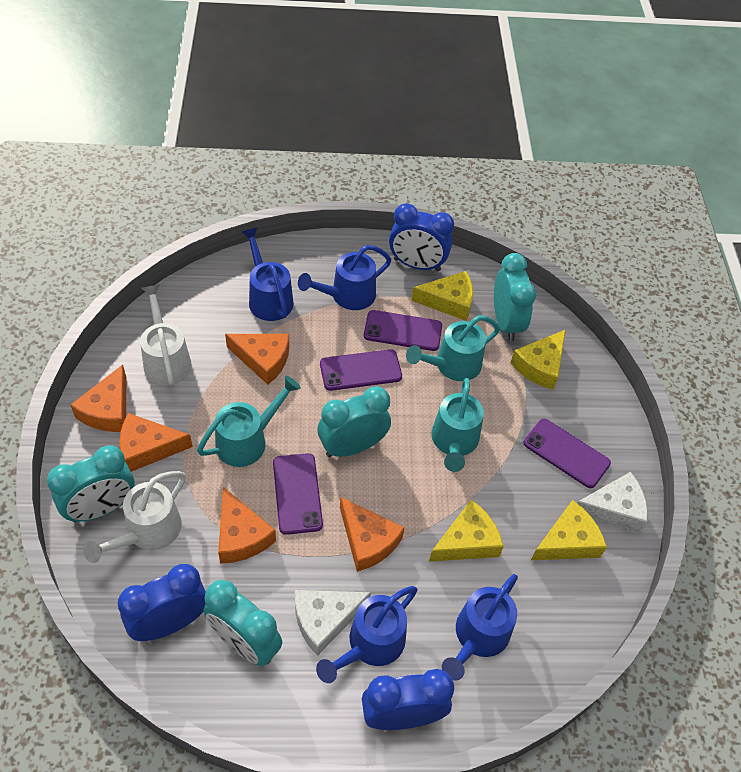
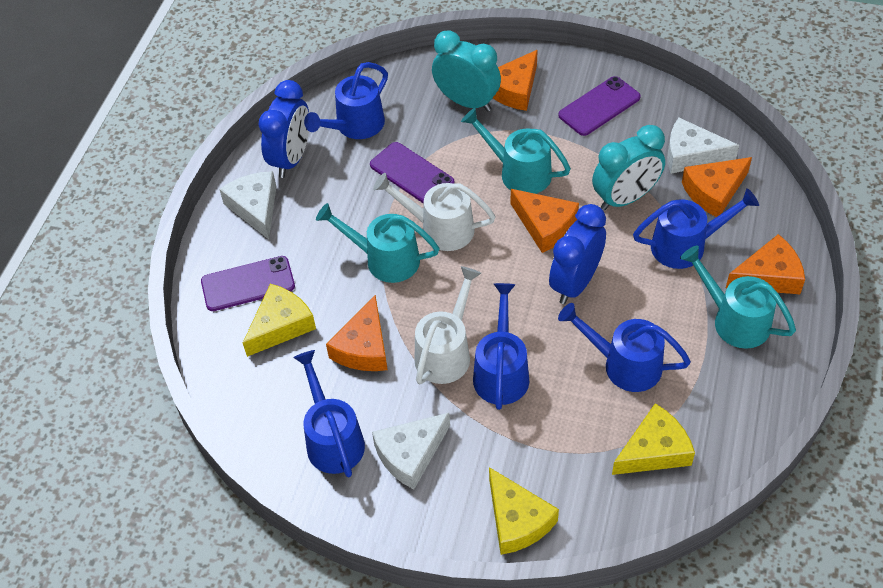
blue clock: 3 -> 2
blue watering can: 4 -> 5
purple phone: 4 -> 3
turquoise clock: 4 -> 2
white cheese: 2 -> 3
yellow cheese: 4 -> 3

